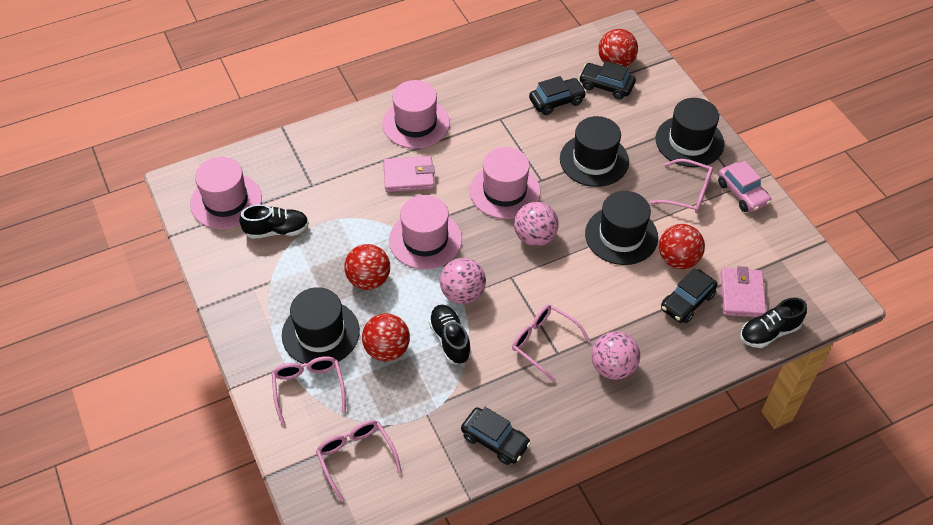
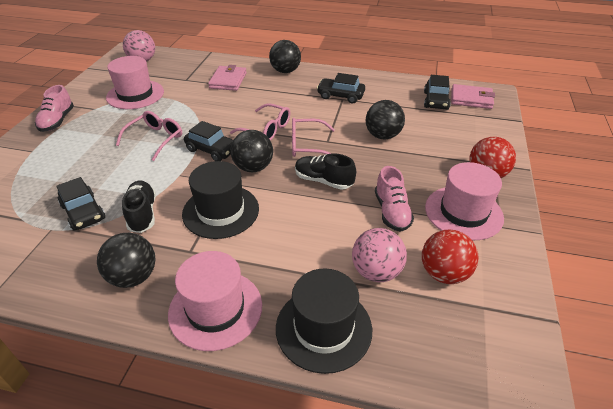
black ball: 0 -> 4
black hat: 4 -> 2
black shoe: 3 -> 2
pink ball: 3 -> 2
pink car: 1 -> 0
pink glasses: 4 -> 3
pink hat: 4 -> 3
pink shoe: 0 -> 2
red ball: 4 -> 2

